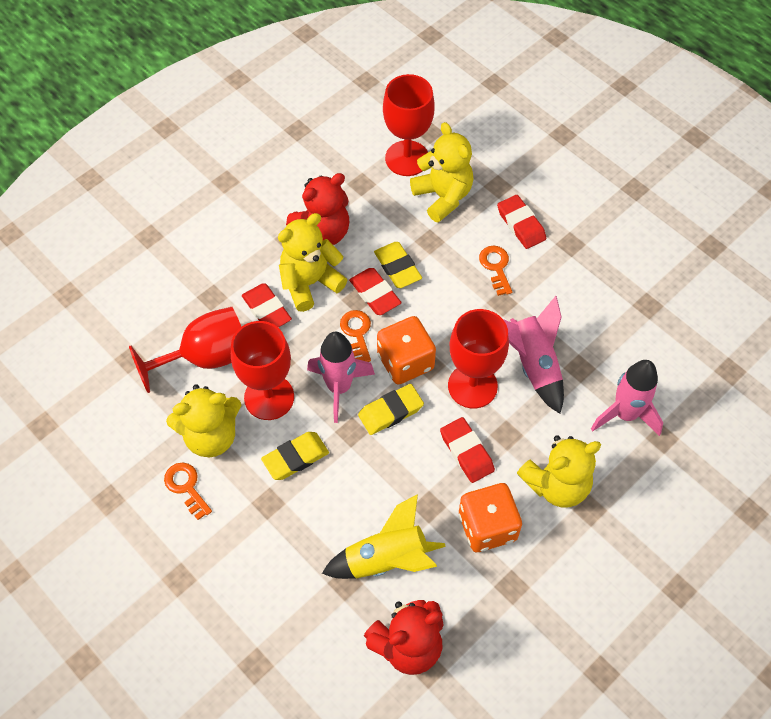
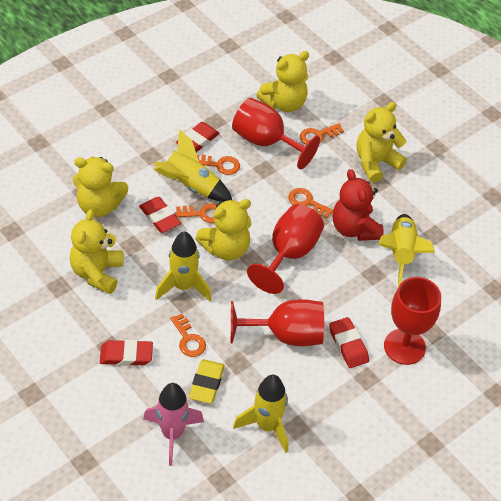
orange dice: 2 -> 0
orange key: 3 -> 5
pink rocket: 3 -> 1
red teddy bear: 2 -> 1
yellow eraser: 3 -> 1
yellow rocket: 1 -> 4
yellow teddy bear: 4 -> 5

